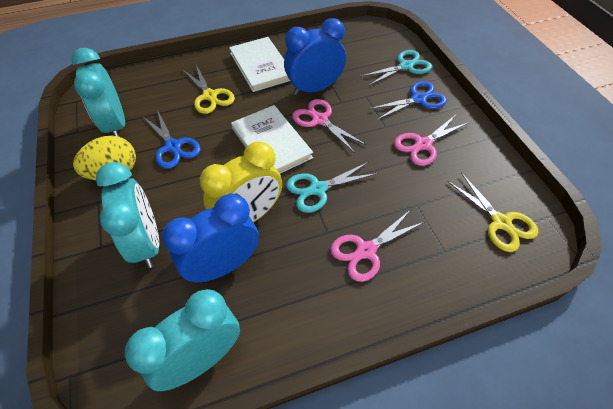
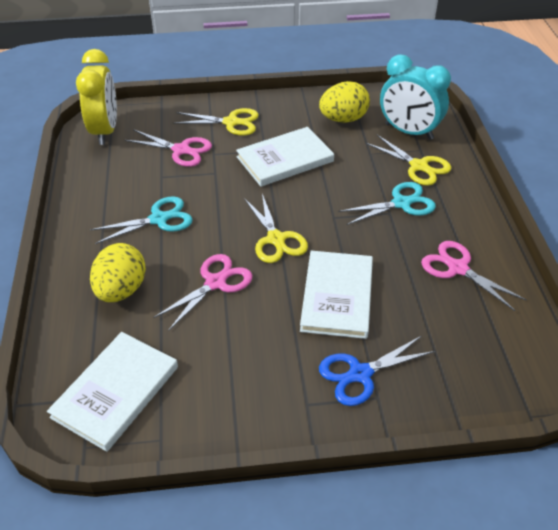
blue clock: 2 -> 0
blue scissors: 2 -> 1
turquoise clock: 3 -> 1
white book: 2 -> 3
yellow egg: 1 -> 2
yellow scissors: 2 -> 3

